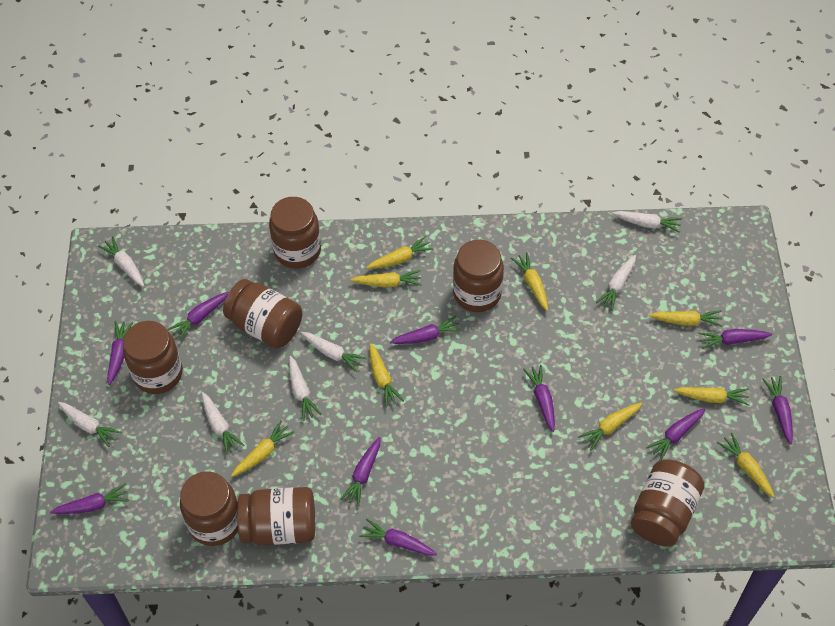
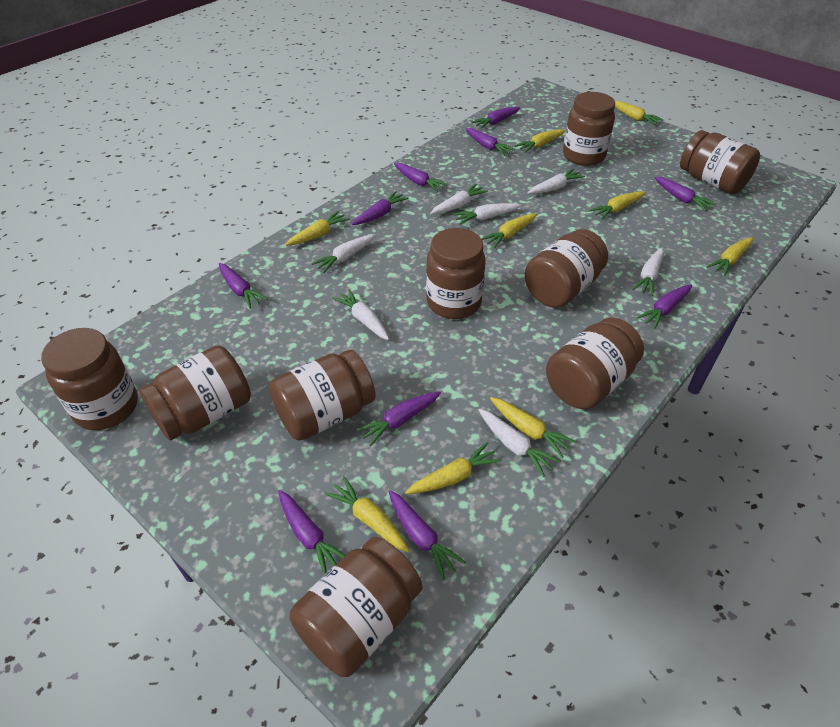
brown jar: 7 -> 9

